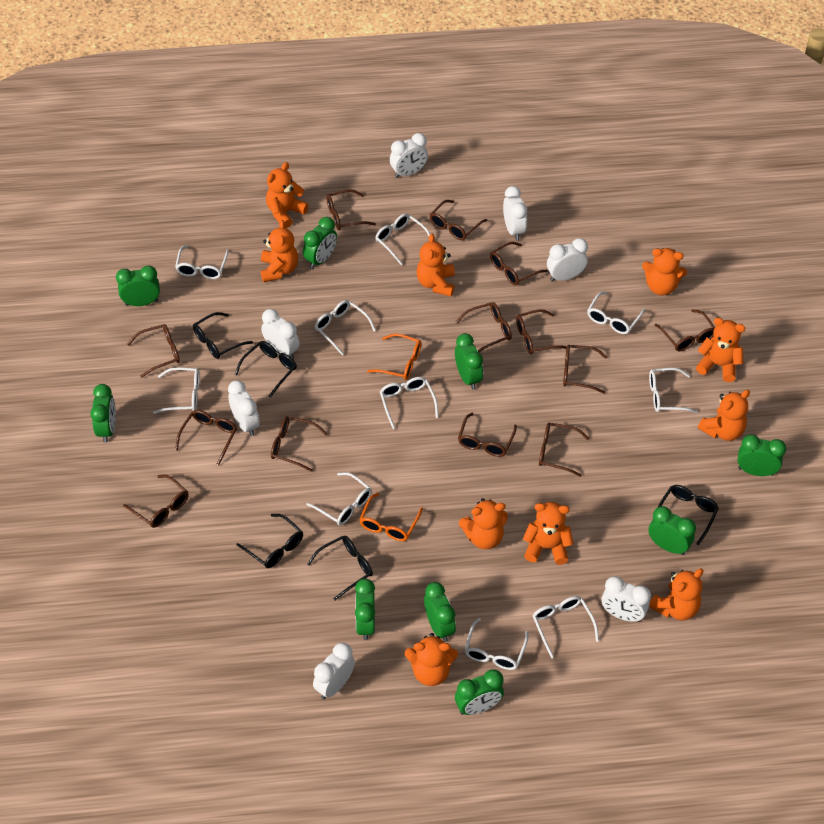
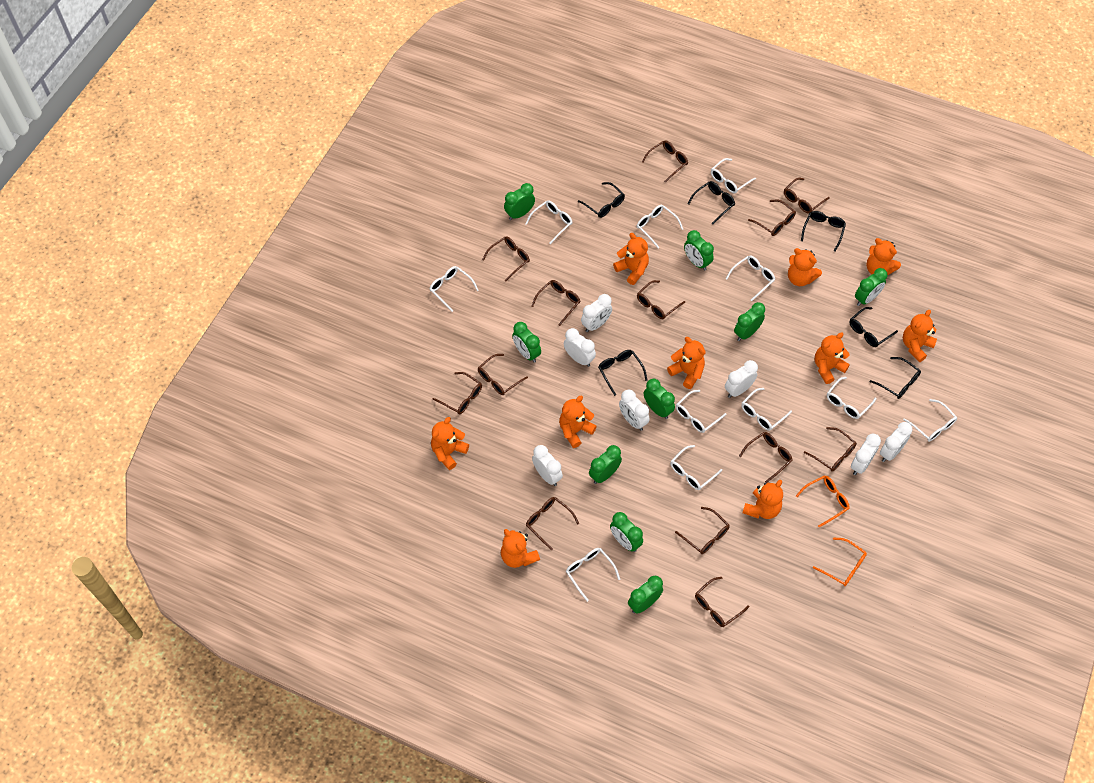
black glasses: 5 -> 6
white glasses: 10 -> 11

